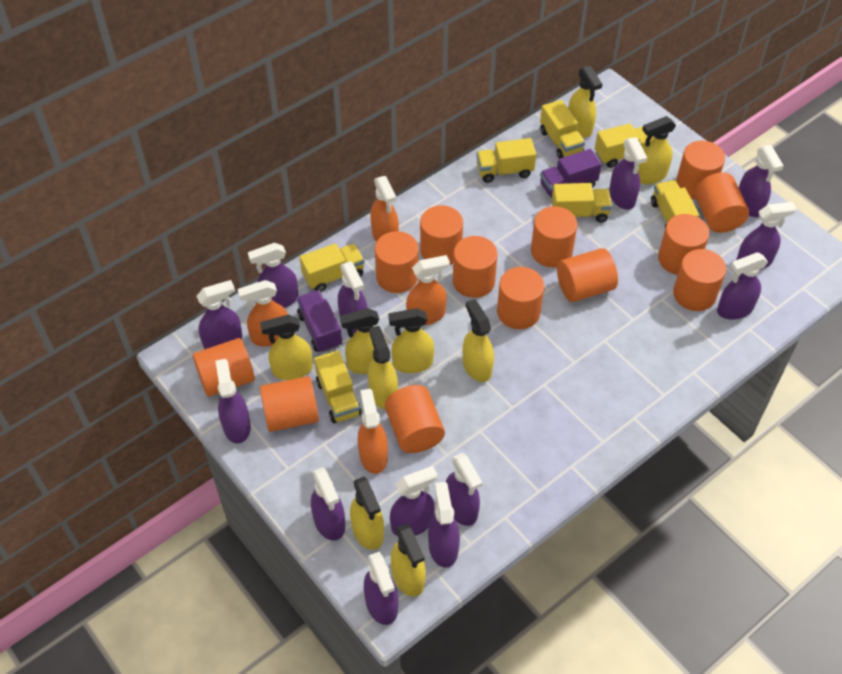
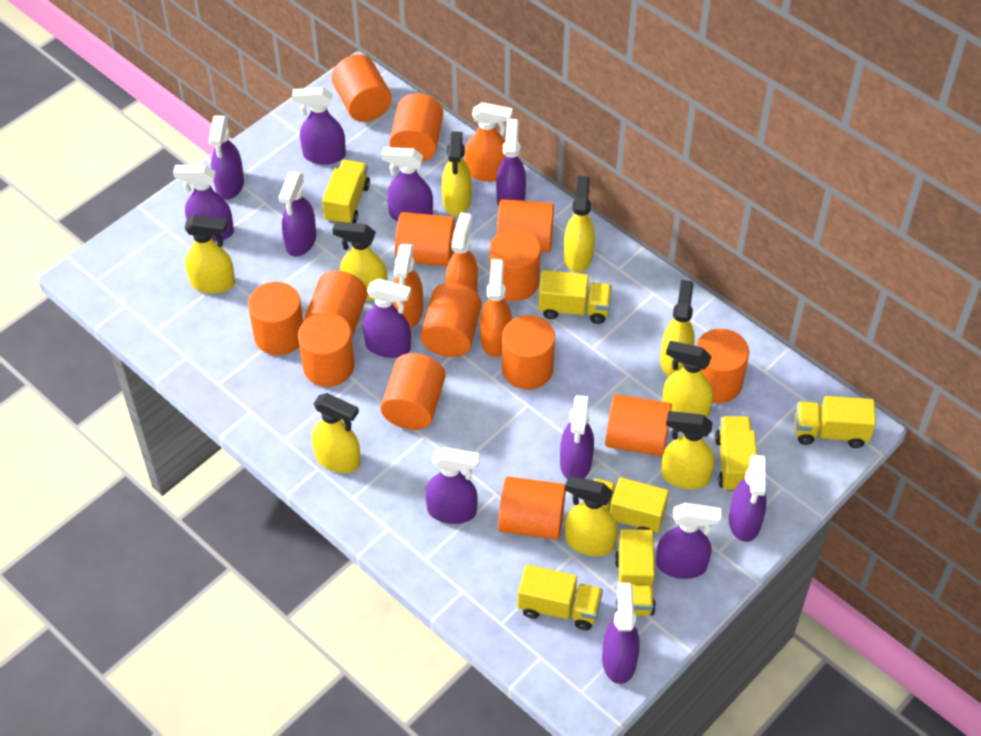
orange cylinder: 13 -> 14
purple spray bottle: 13 -> 12
purple truck: 2 -> 0

